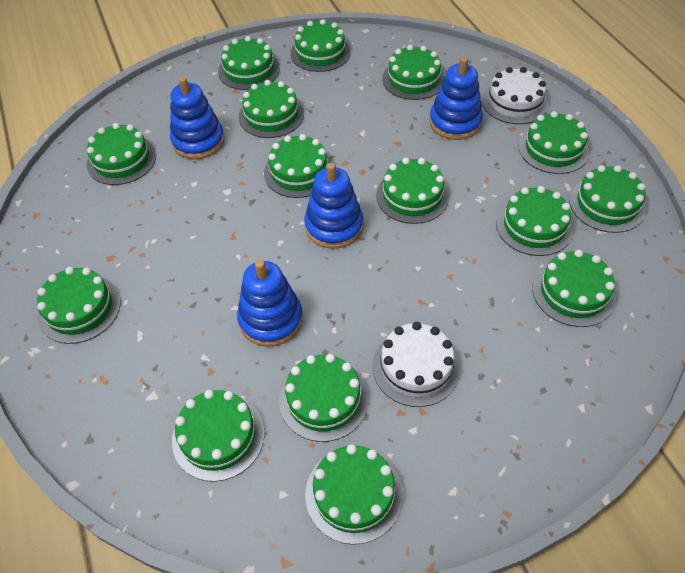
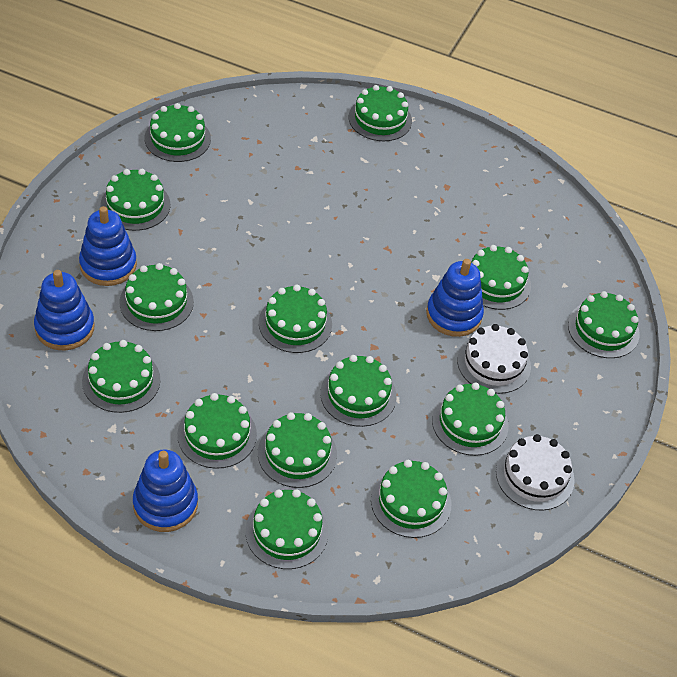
green cake: 15 -> 14

